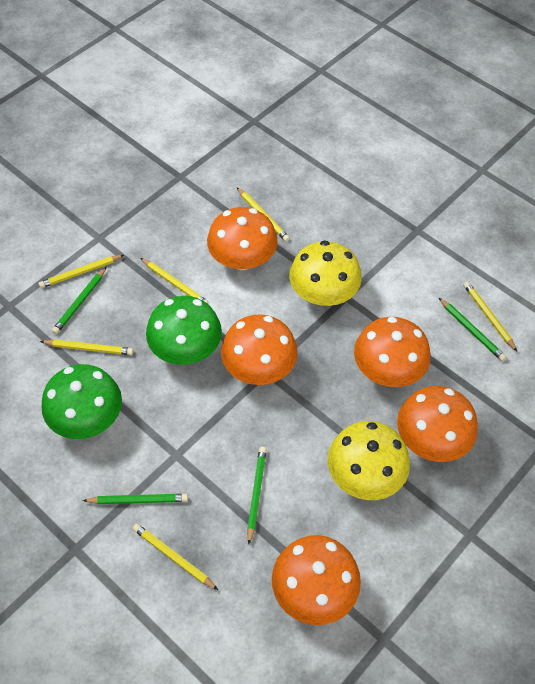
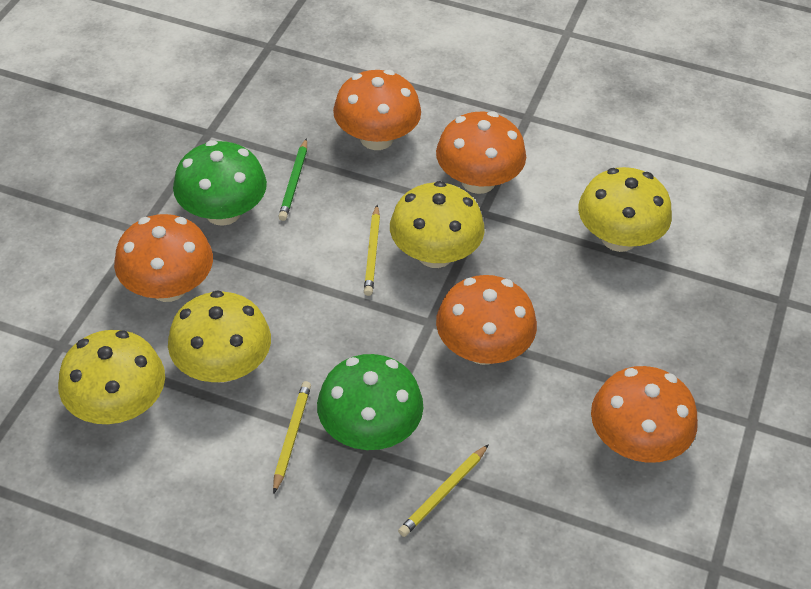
green pencil: 4 -> 1
yellow mushroom: 2 -> 4
yellow pencil: 6 -> 3

